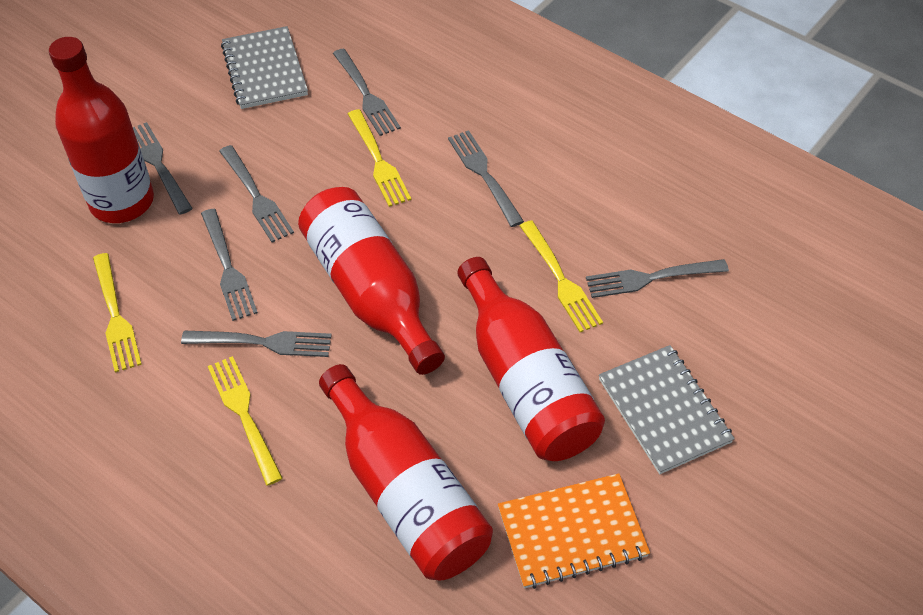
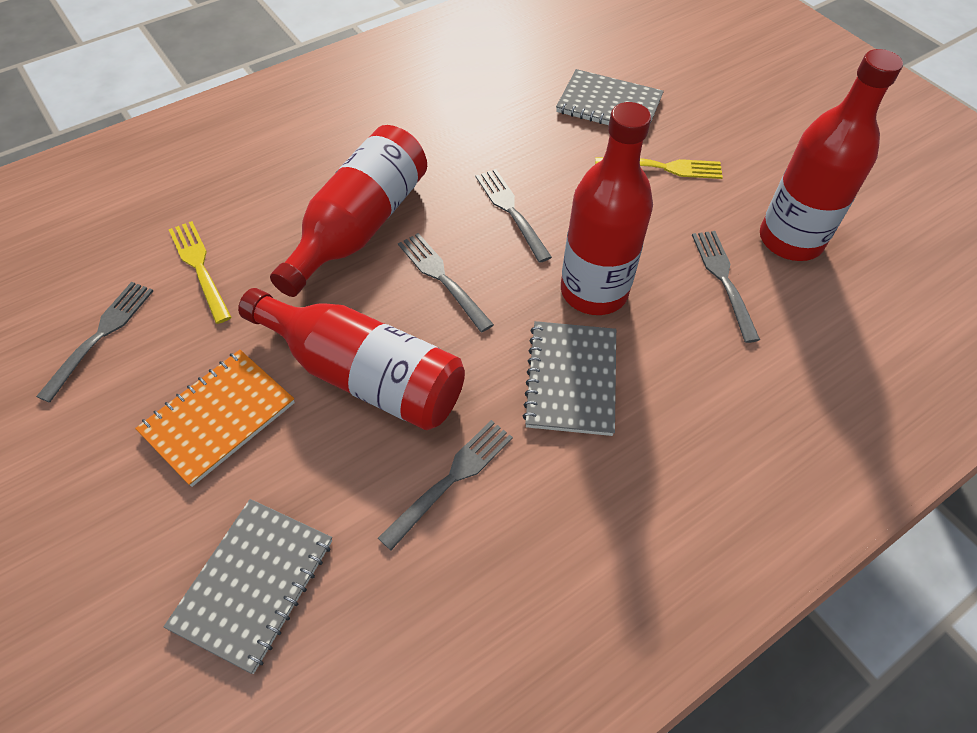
grey fork: 7 -> 5
grey notebook: 2 -> 3
yellow fork: 4 -> 2

